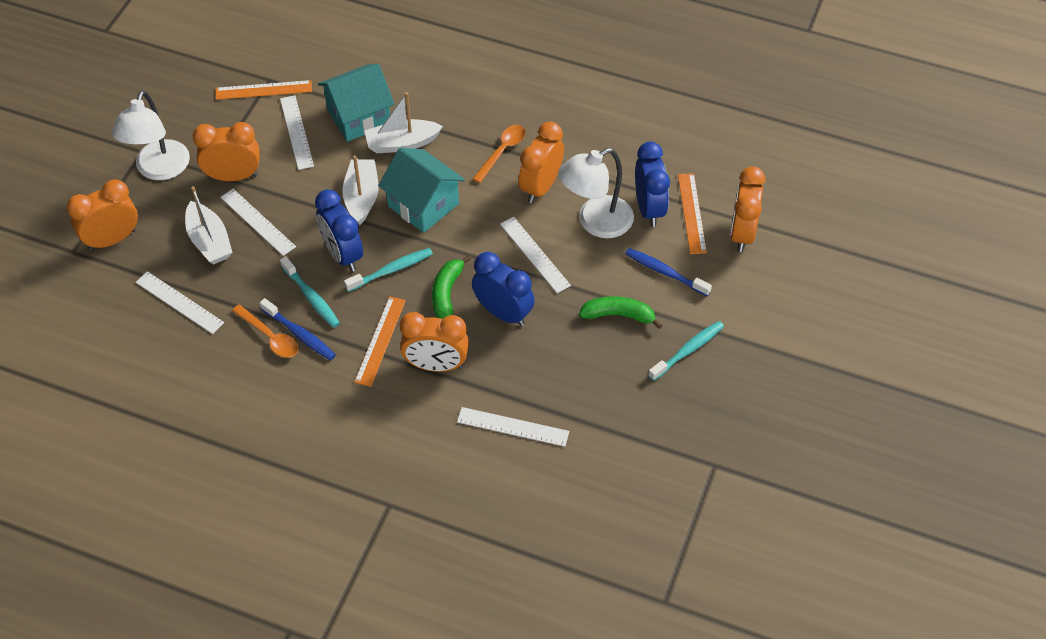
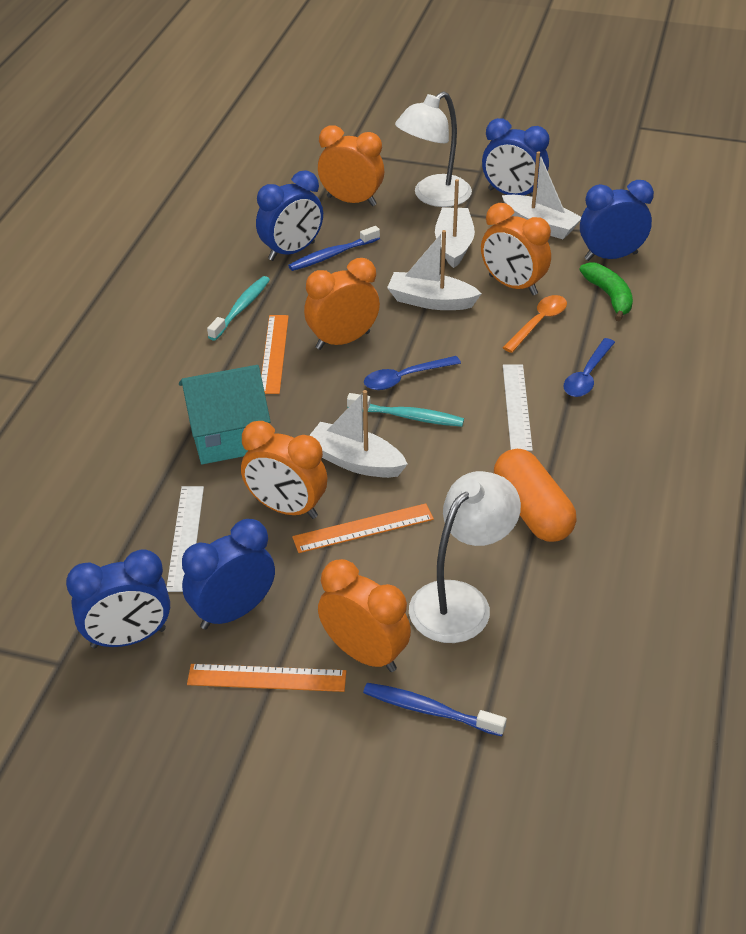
blue clock: 3 -> 5
blue spoon: 0 -> 2
green banana: 2 -> 1
orange capsule: 0 -> 1
orange spoon: 2 -> 1
turquoise house: 2 -> 1
turquoise toothbrush: 3 -> 2
white boat: 3 -> 4
white ruler: 5 -> 2

